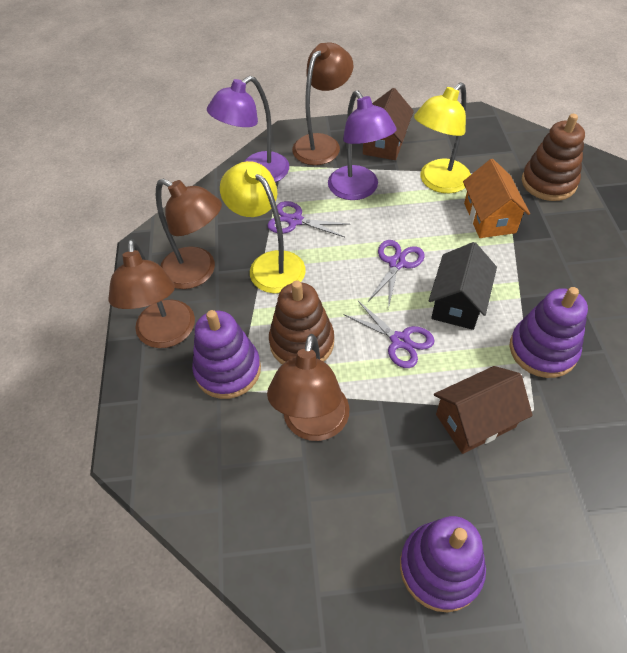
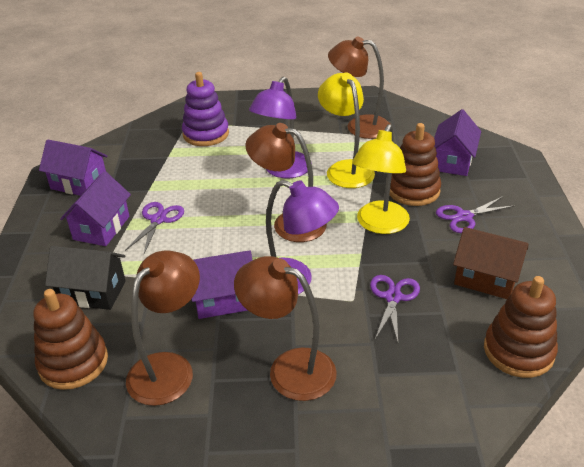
brown house: 2 -> 1
brown stacking toy: 2 -> 3
orange house: 1 -> 0
purple house: 0 -> 4
purple stacking toy: 3 -> 1

